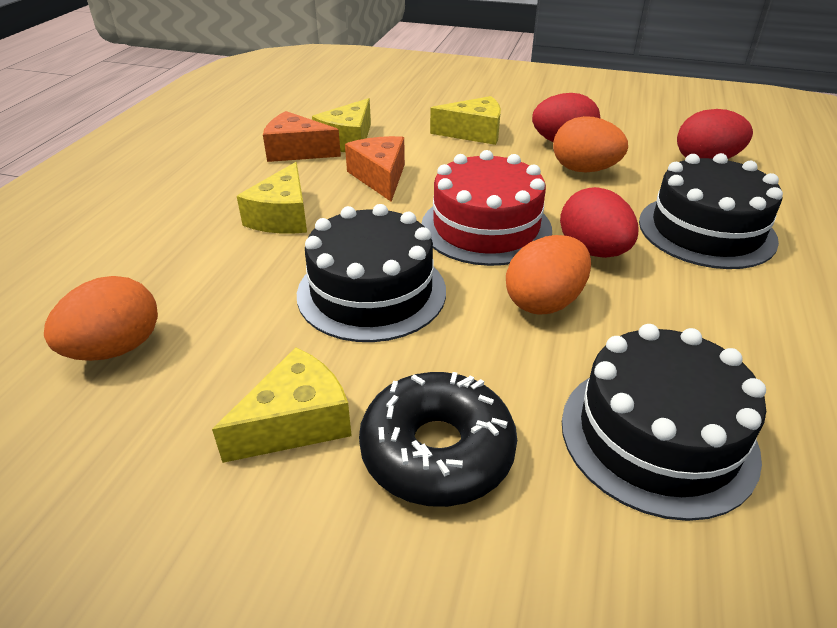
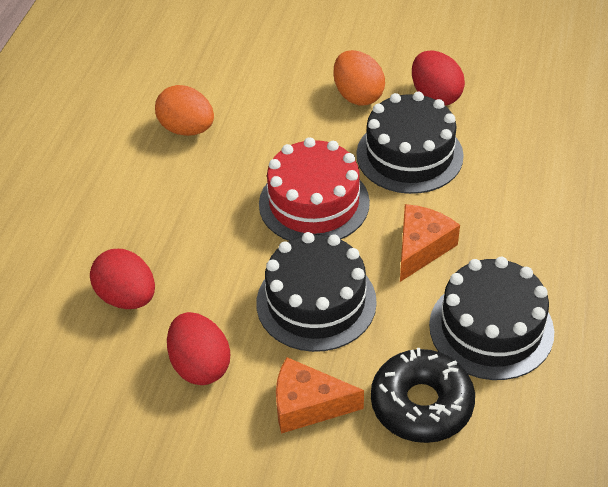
orange egg: 3 -> 2
yellow cheese: 4 -> 0

